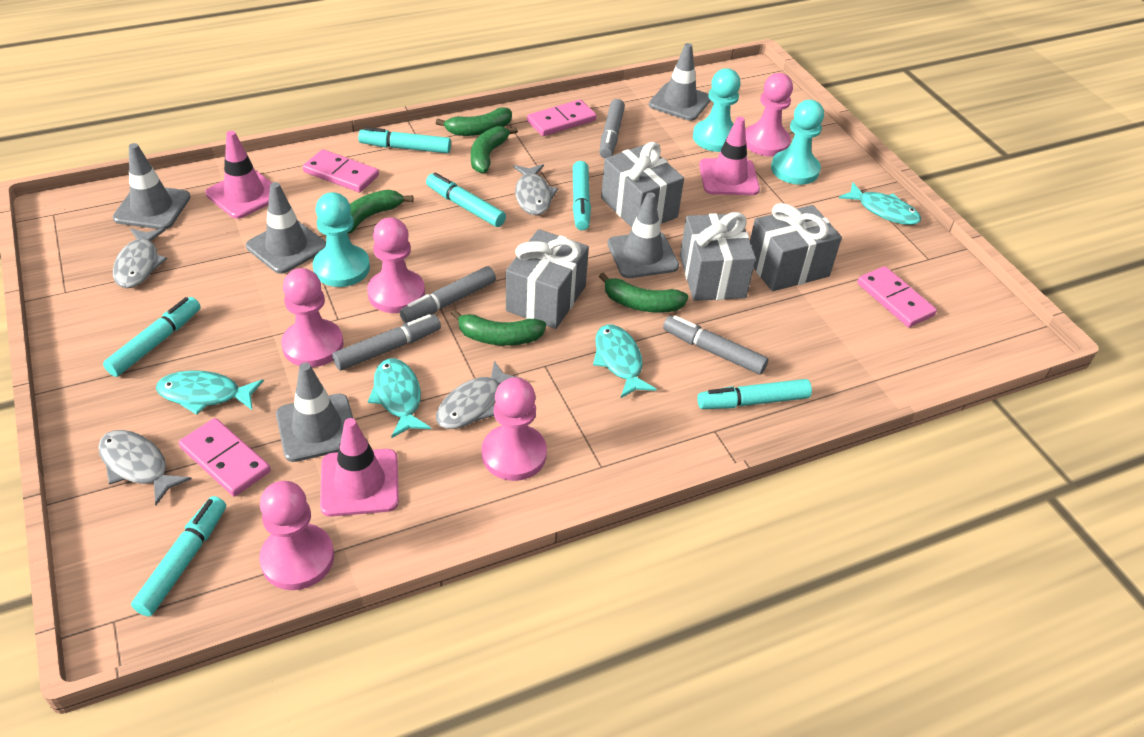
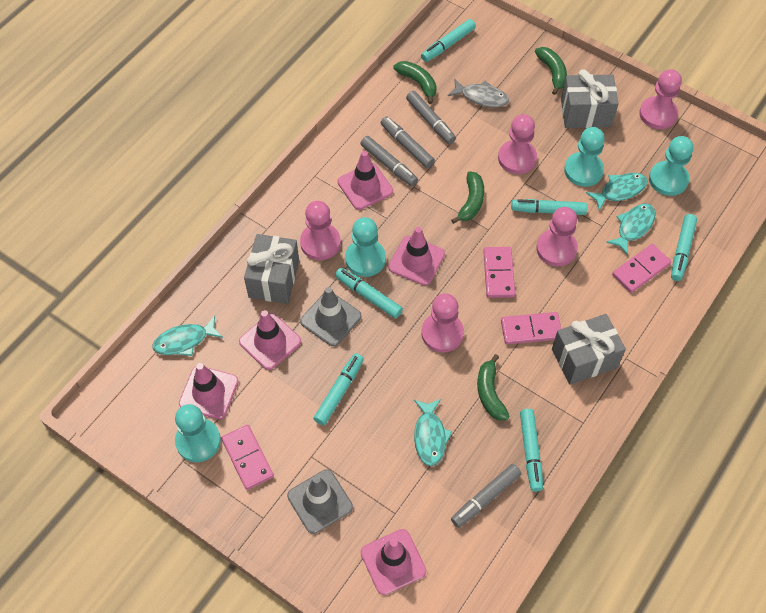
green banana: 5 -> 4
grey fish: 4 -> 1
grey gift: 4 -> 3
grey traffic cone: 5 -> 2
pink traffic cone: 3 -> 5
turquoise pawn: 3 -> 4

